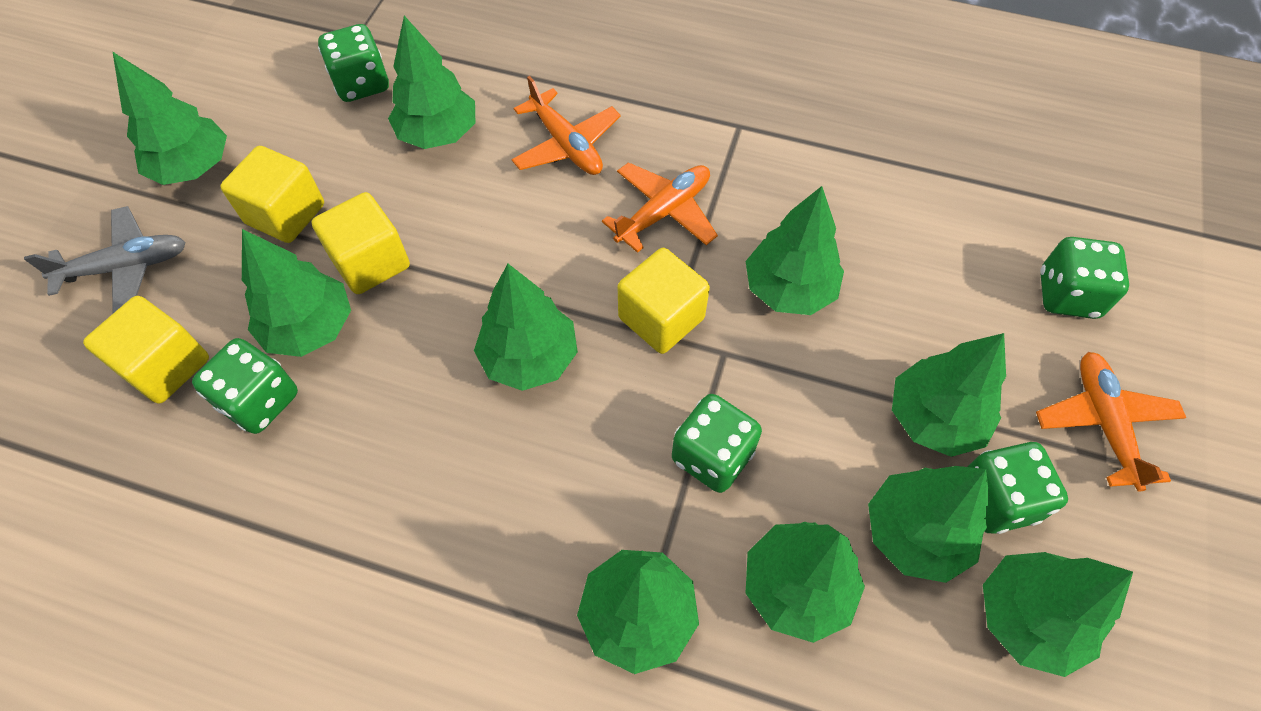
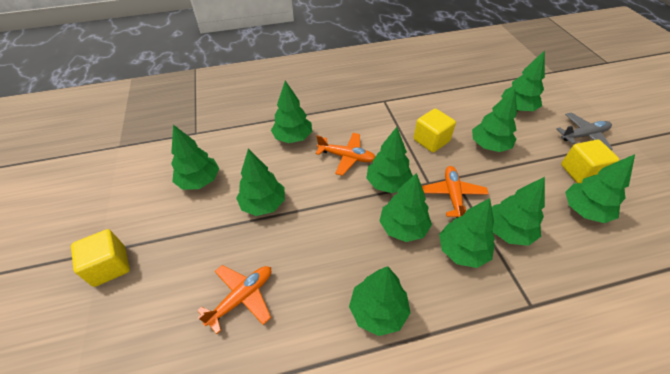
green dice: 5 -> 0
green tree: 10 -> 11
yellow cube: 4 -> 3

